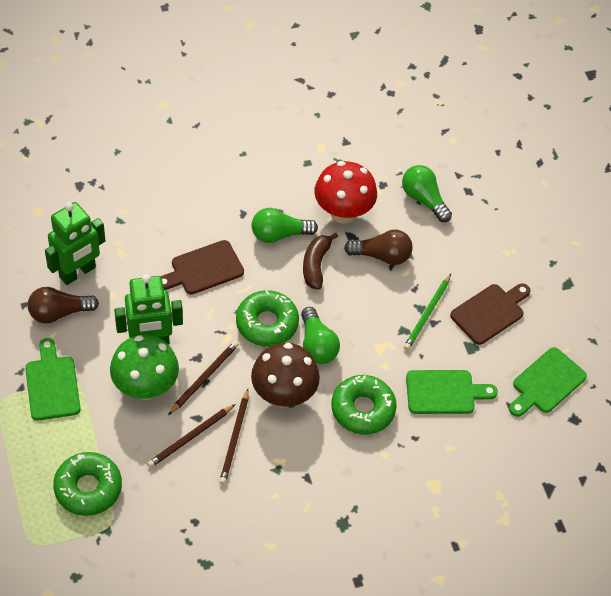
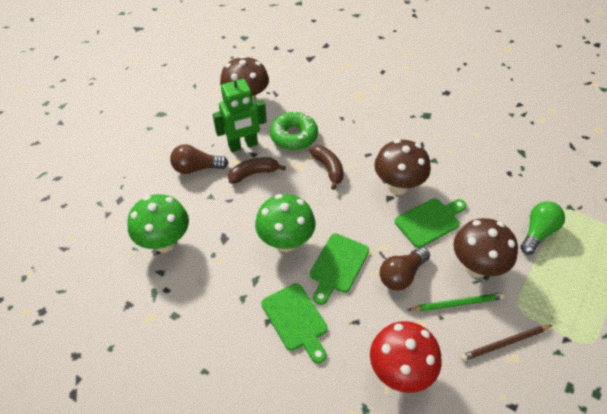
brown banana: 1 -> 2
brown cutting board: 2 -> 0
brown mushroom: 1 -> 3
brown pencil: 3 -> 1
green donut: 3 -> 1
green light bulb: 3 -> 1
green mushroom: 1 -> 2
green robot: 2 -> 1

